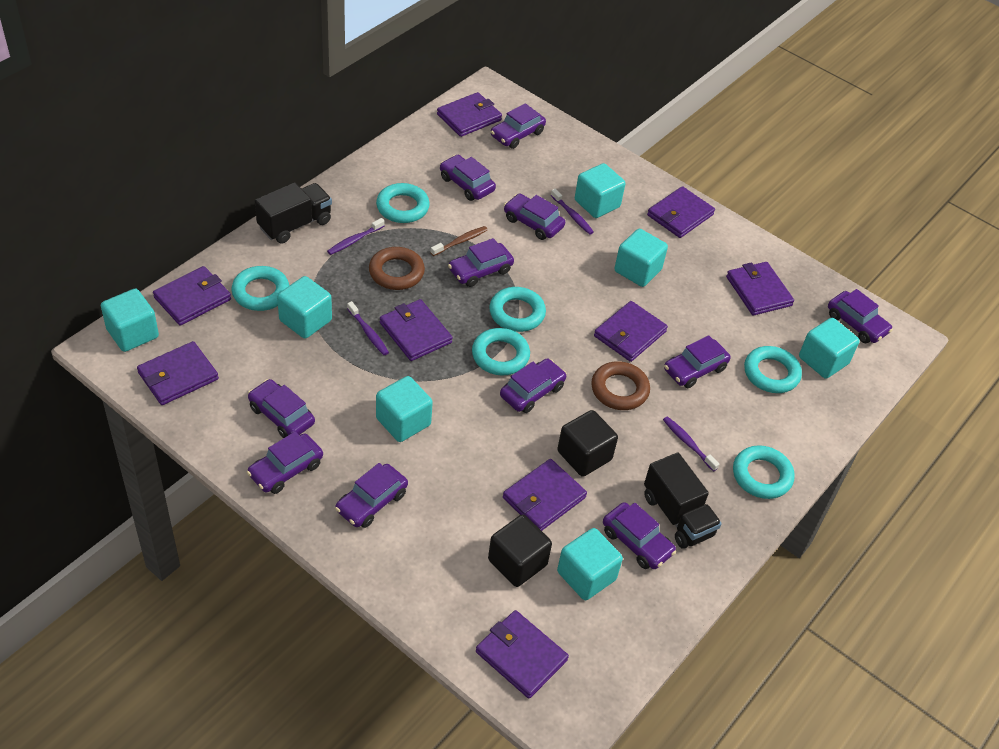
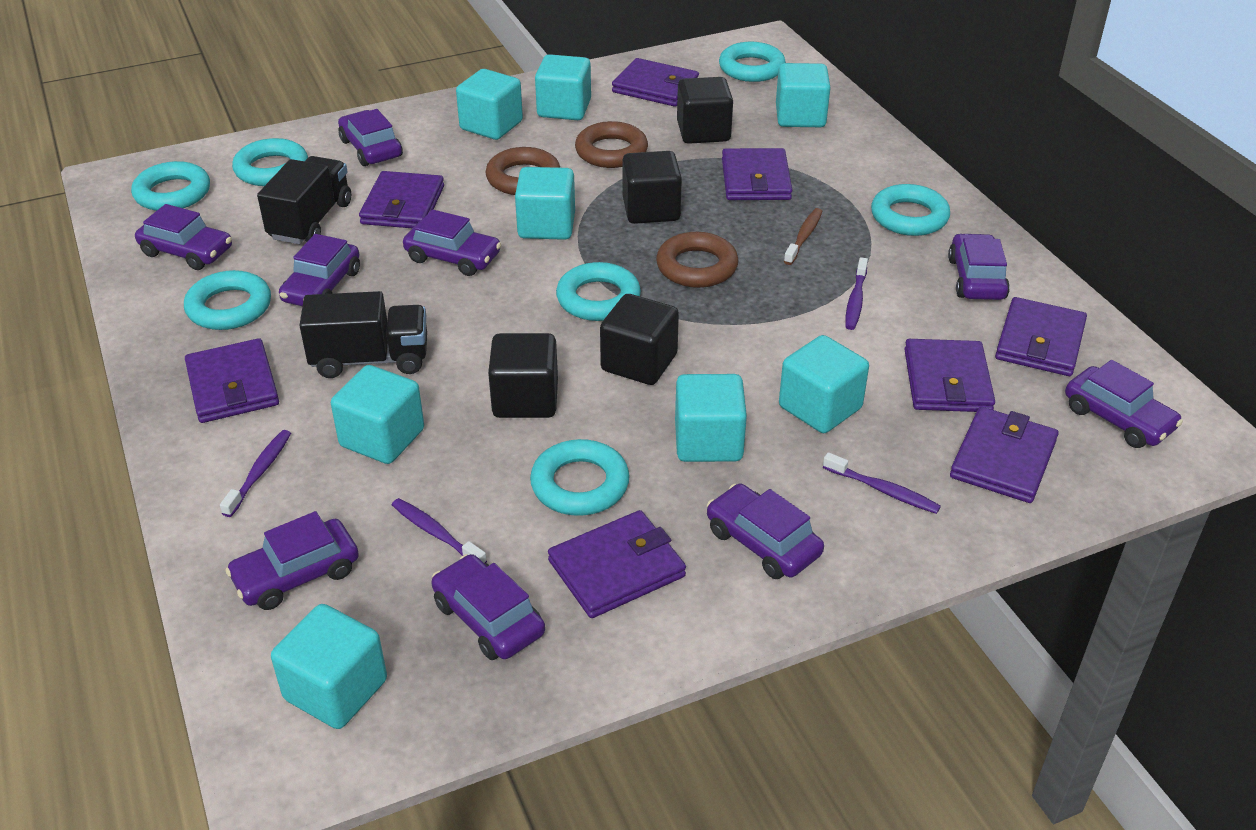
black cube: 2 -> 4
brown ring: 2 -> 3
purple car: 11 -> 9
purple wallet: 9 -> 8
turquoise cube: 7 -> 8
turquoise ring: 6 -> 7

